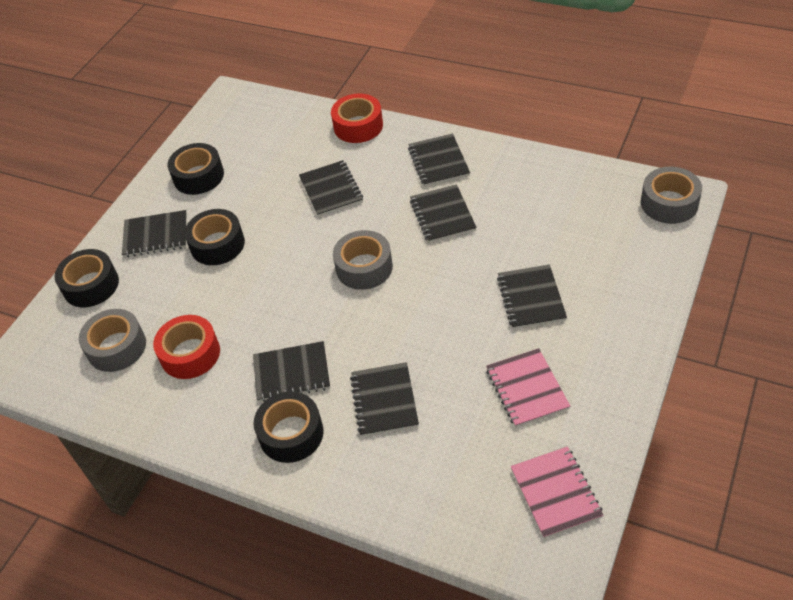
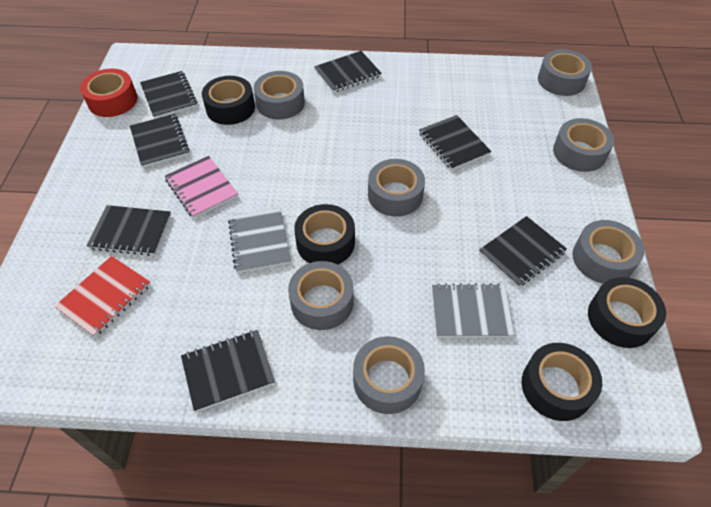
grey notebook: 0 -> 2
grey tape: 3 -> 7
pink notebook: 2 -> 1
red notebook: 0 -> 1
red tape: 2 -> 1

